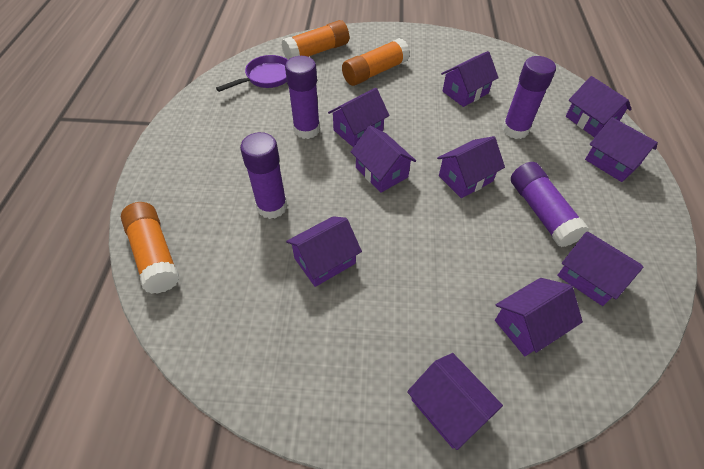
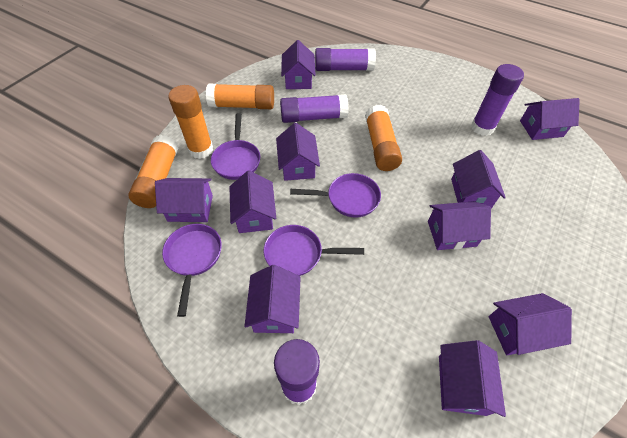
orange glue stick: 3 -> 4
purple pan: 1 -> 4

